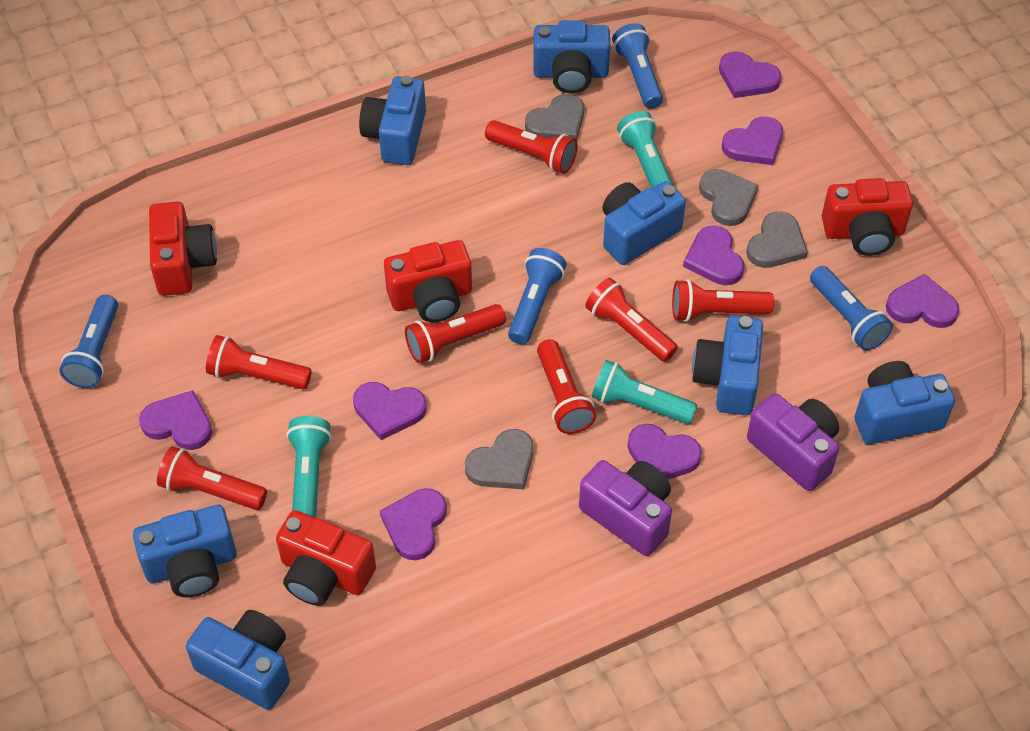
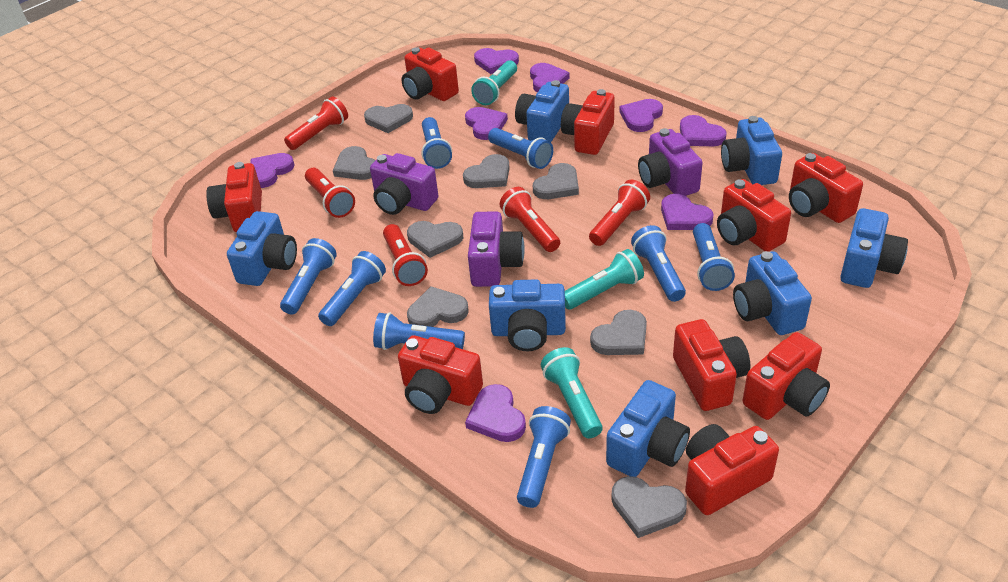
blue flashlight: 4 -> 8
grey heart: 4 -> 8
purple camera: 2 -> 3
red camera: 4 -> 9
red flashlight: 7 -> 5

